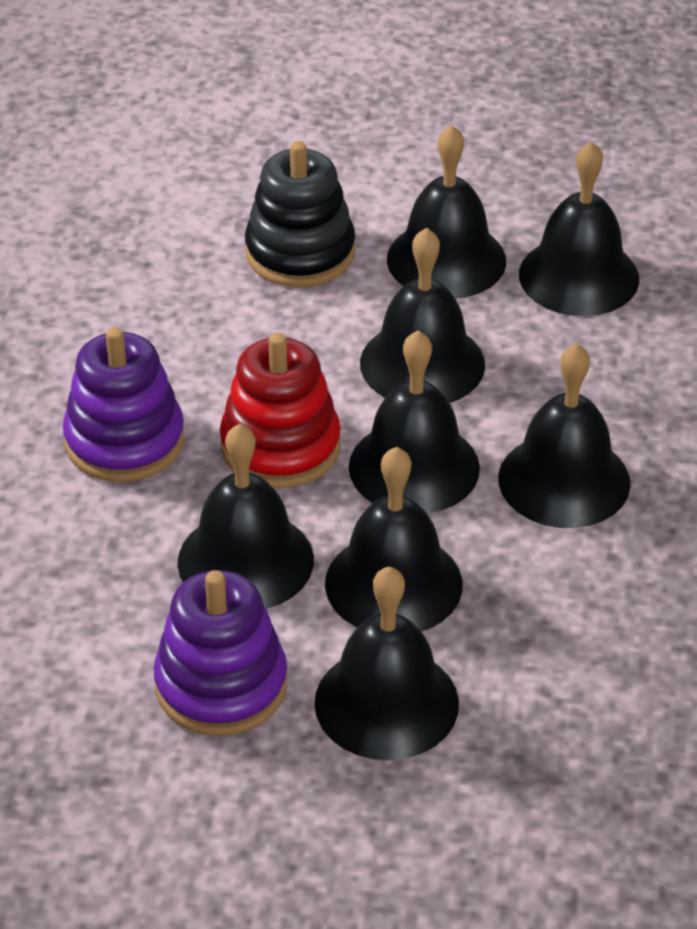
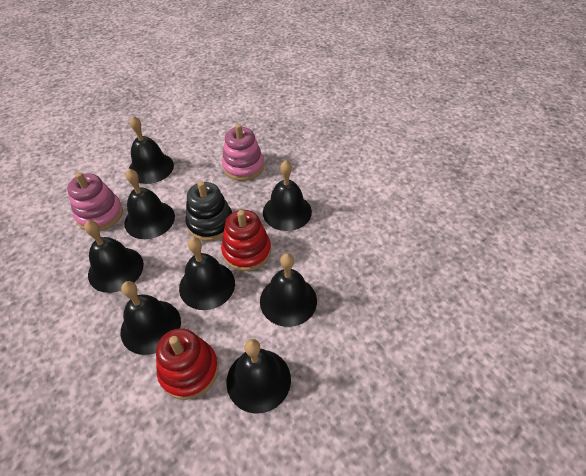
pink stacking toy: 0 -> 2
purple stacking toy: 2 -> 0
red stacking toy: 1 -> 2

